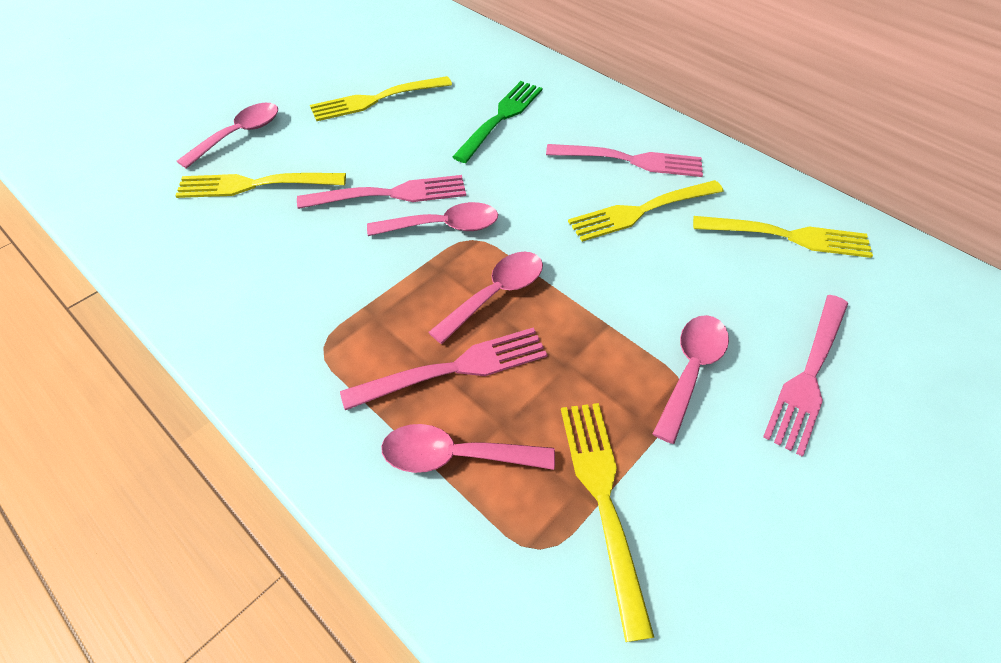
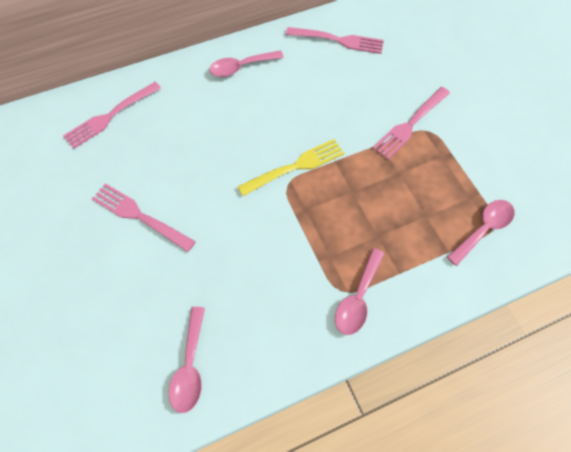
green fork: 1 -> 0
pink spoon: 5 -> 4
yellow fork: 5 -> 1

